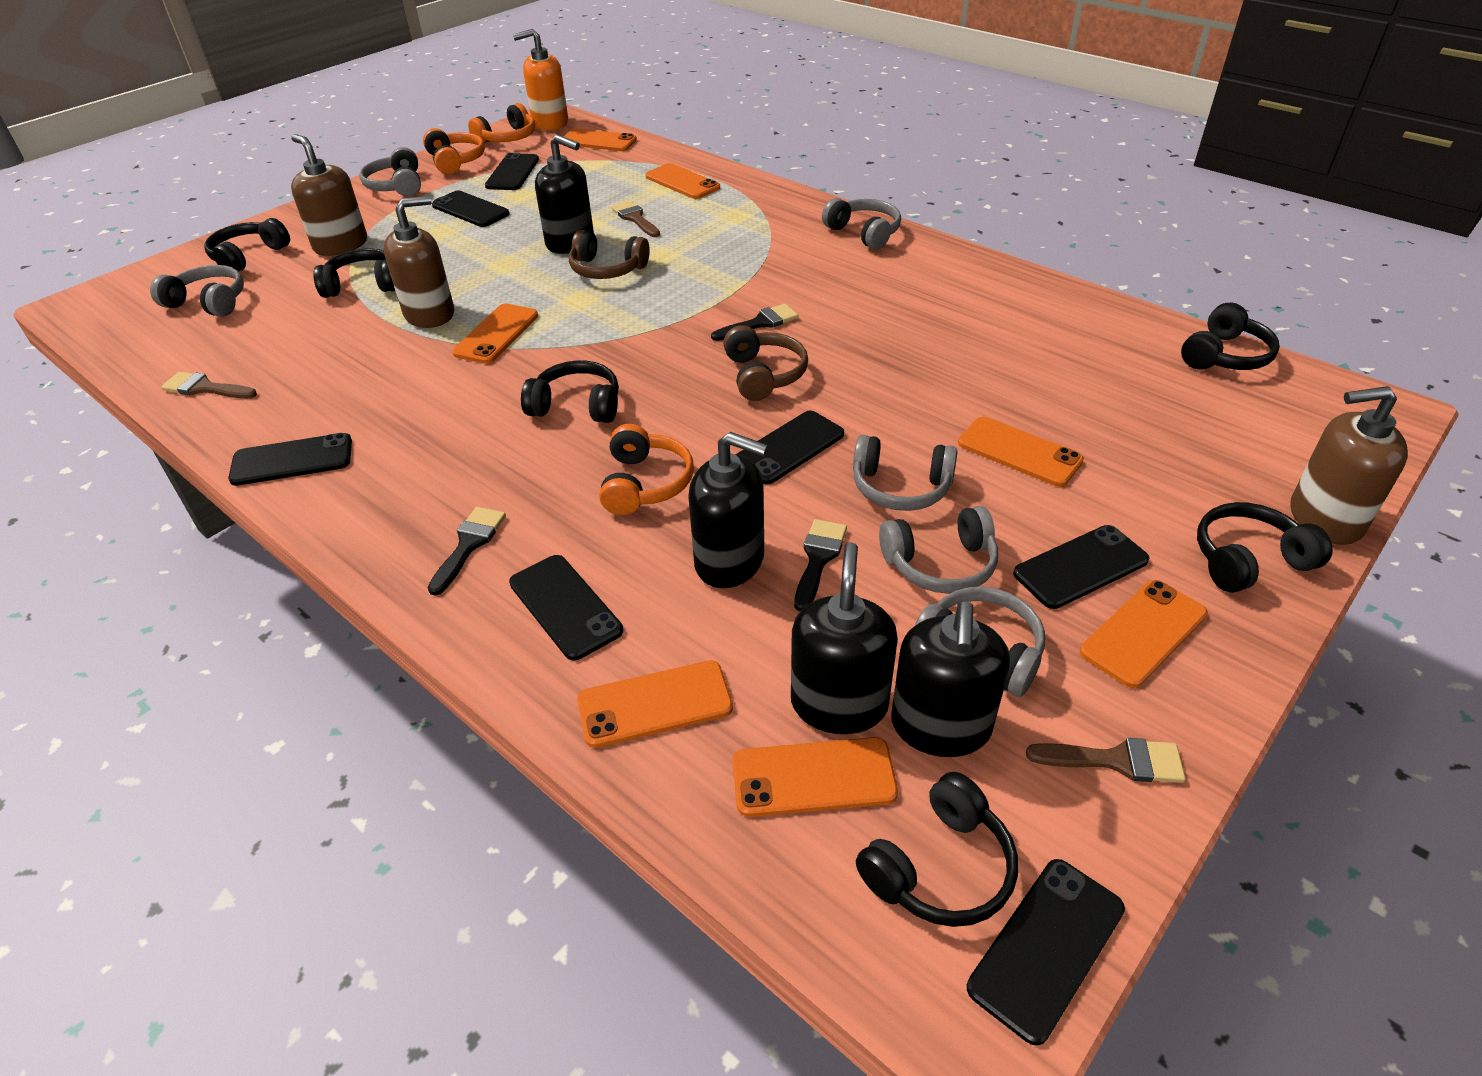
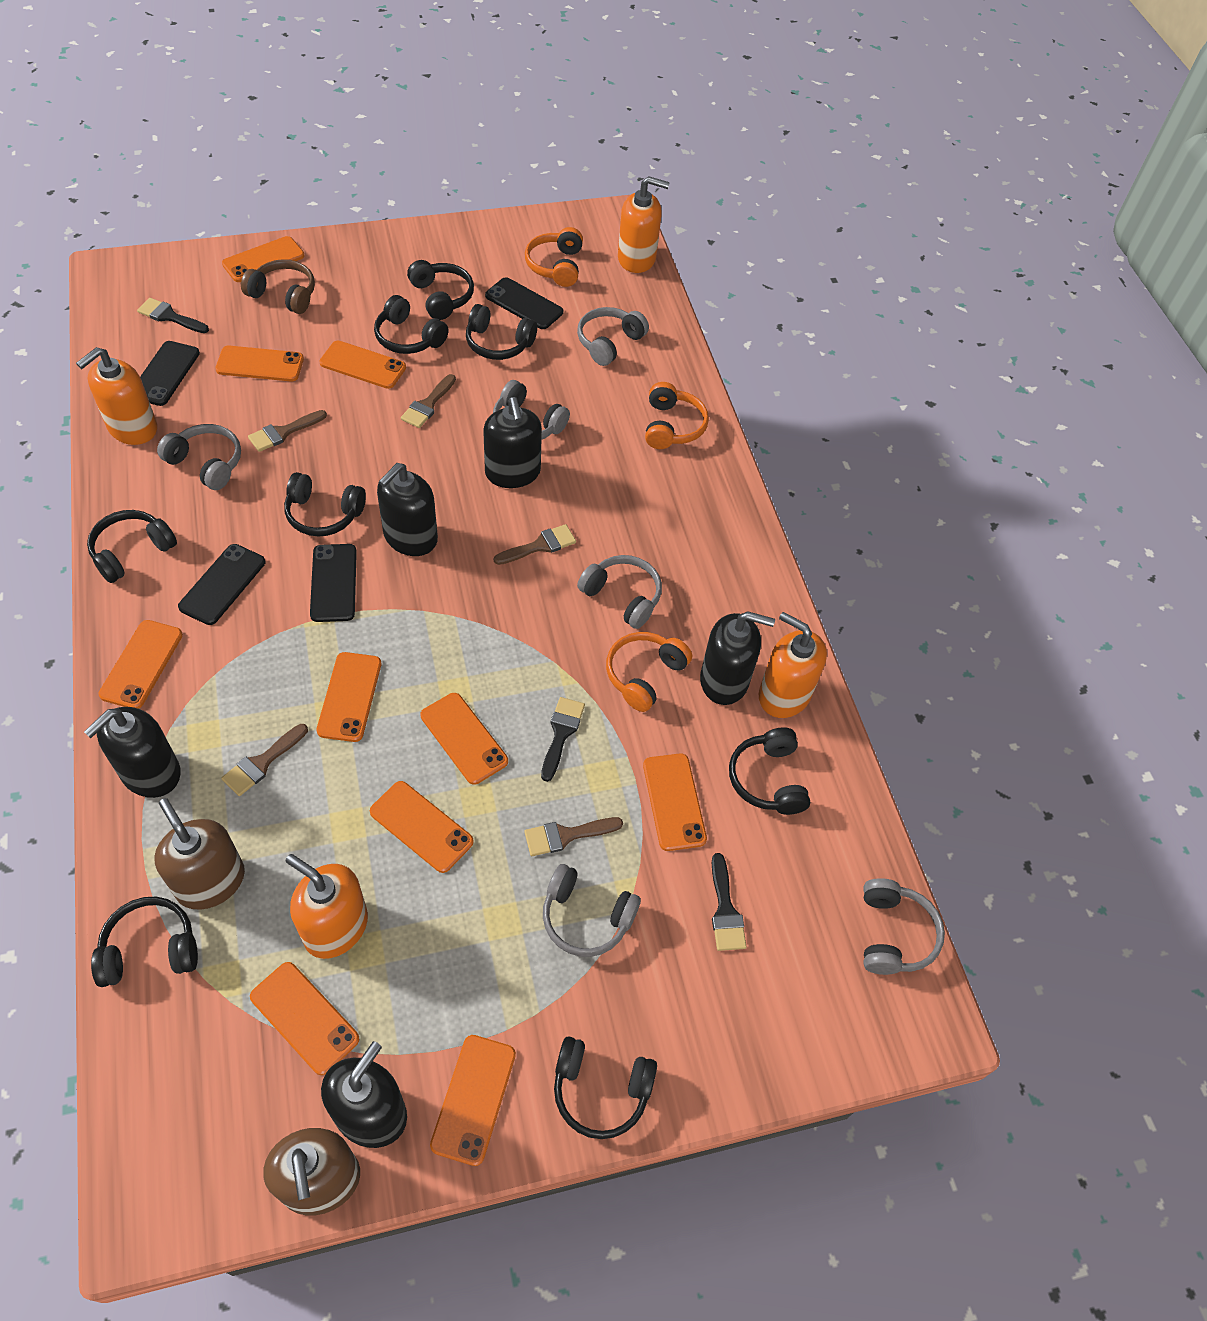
black headphones: 6 -> 8
black phone: 7 -> 4
black soap dispenser: 4 -> 5
brown brush: 3 -> 5
brown headphones: 2 -> 1
brown soap dispenser: 3 -> 2
orange phone: 7 -> 10
orange soap dispenser: 1 -> 4

